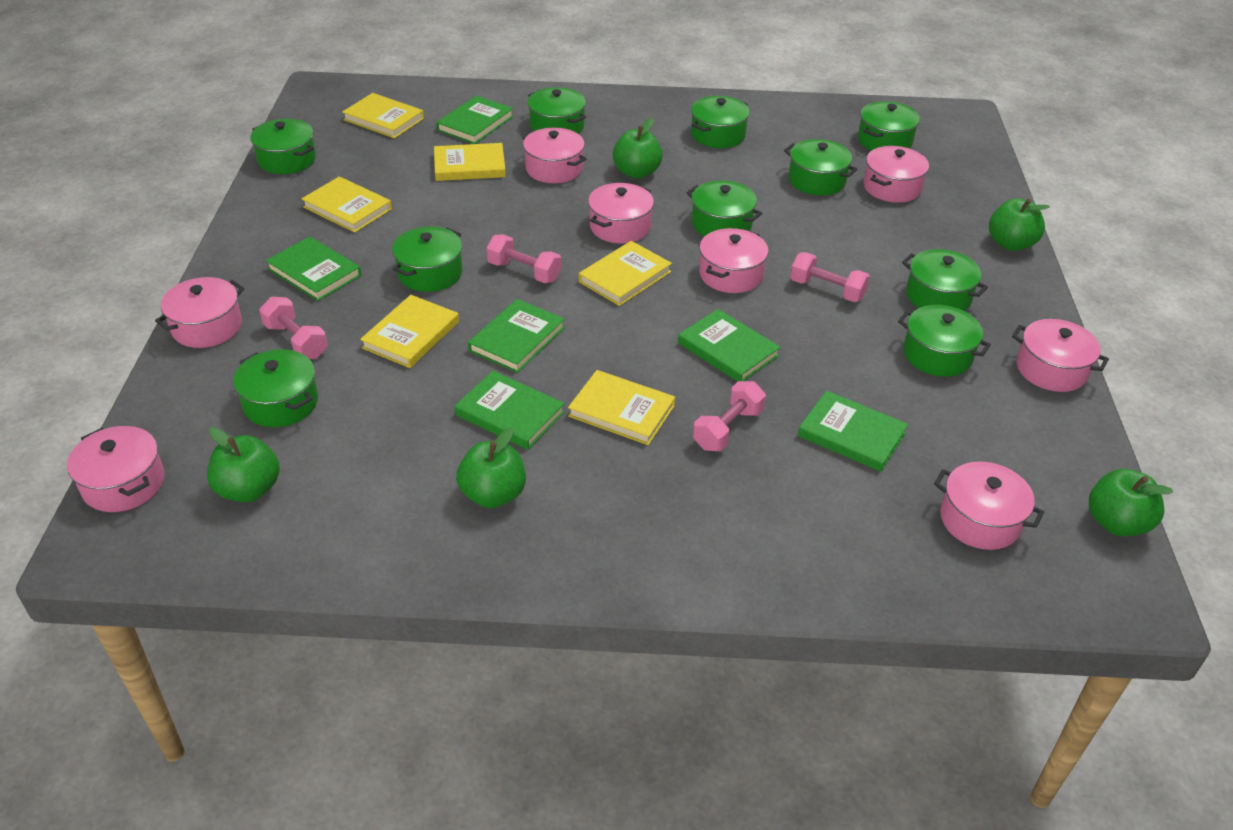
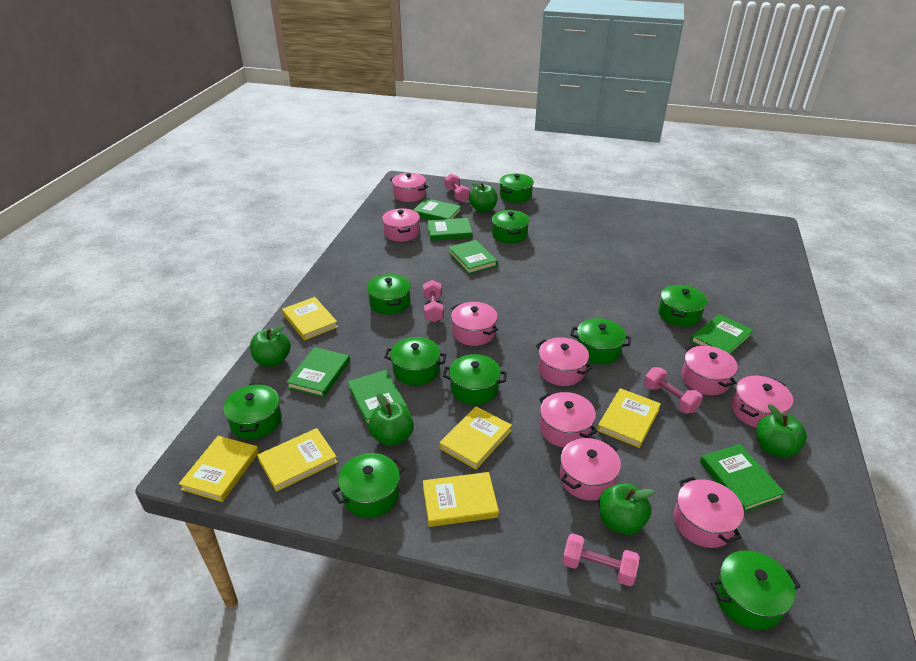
green book: 6 -> 7
pink pot: 8 -> 9

